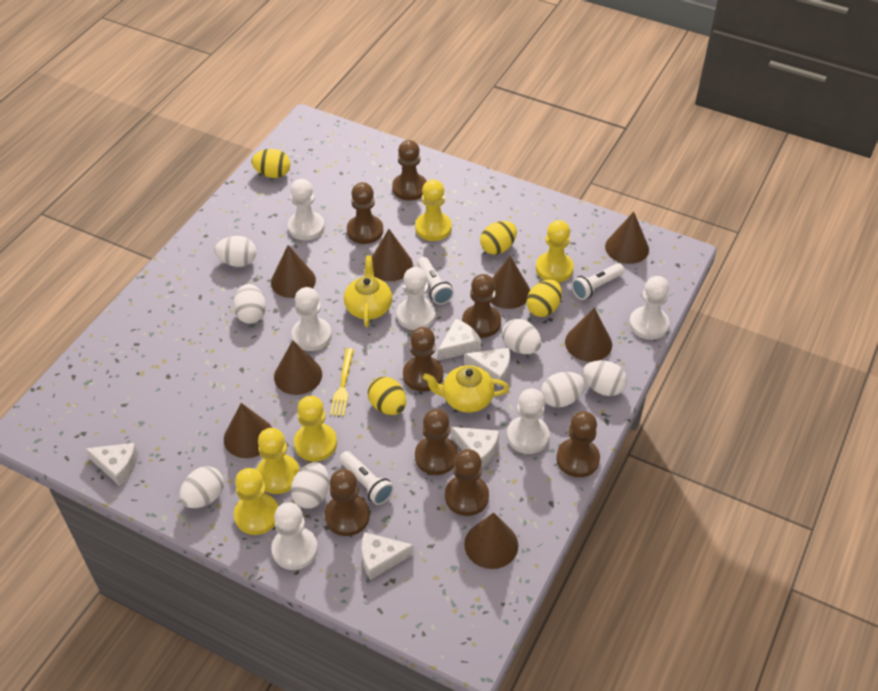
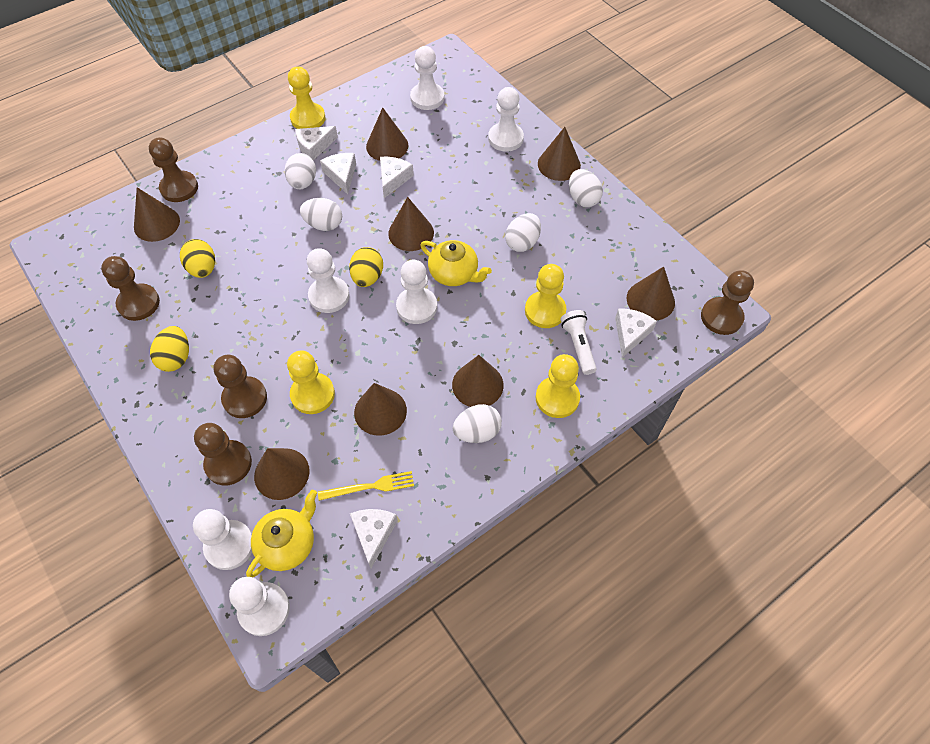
brown pawn: 8 -> 5
white egg: 7 -> 5
white flashlight: 3 -> 1
yellow egg: 4 -> 3
yellow pawn: 5 -> 4

